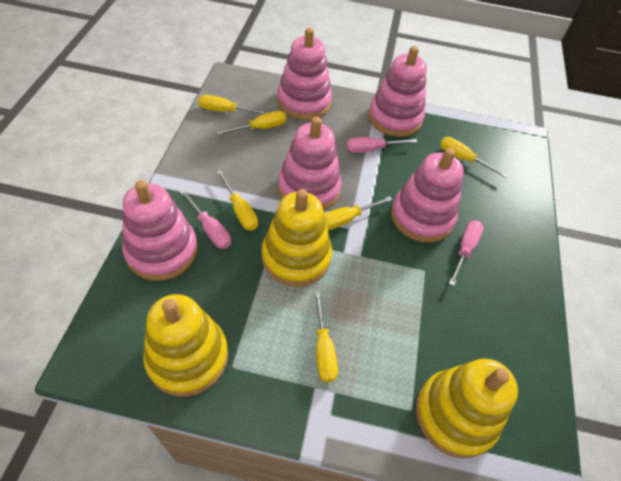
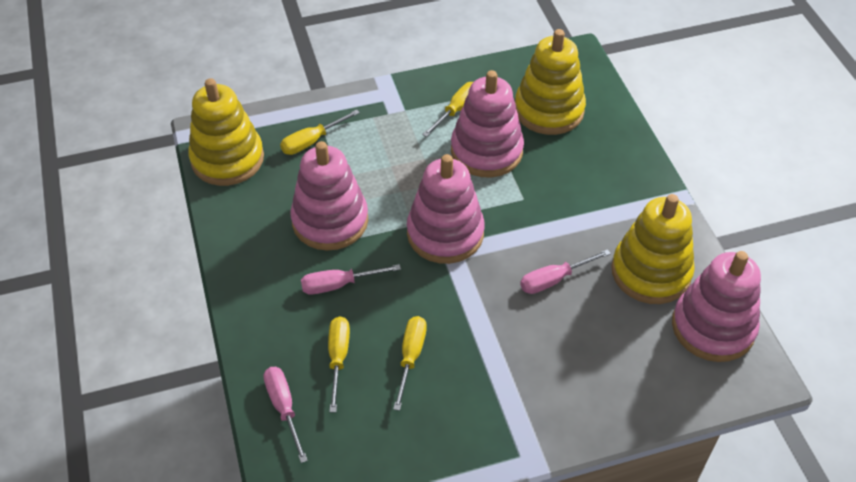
pink stacking toy: 5 -> 4
yellow screwdriver: 6 -> 4

